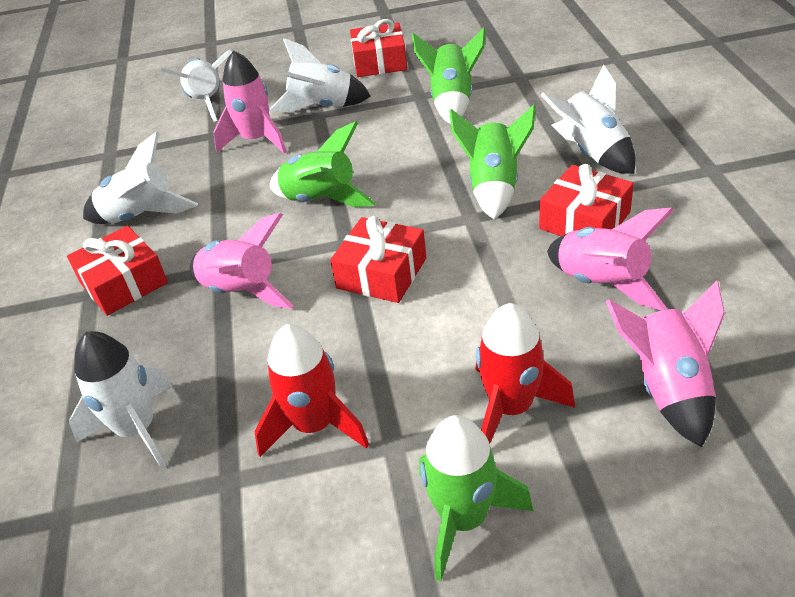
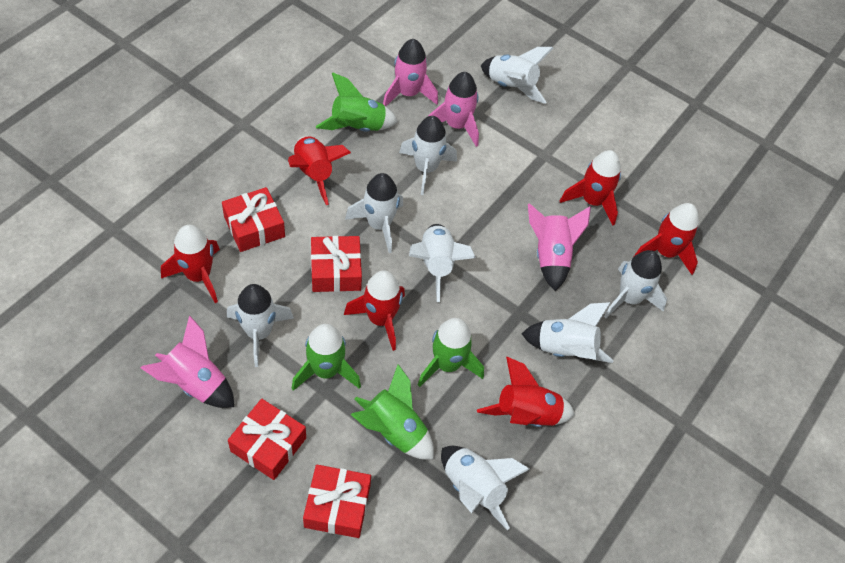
red rocket: 2 -> 6
white rocket: 5 -> 8

